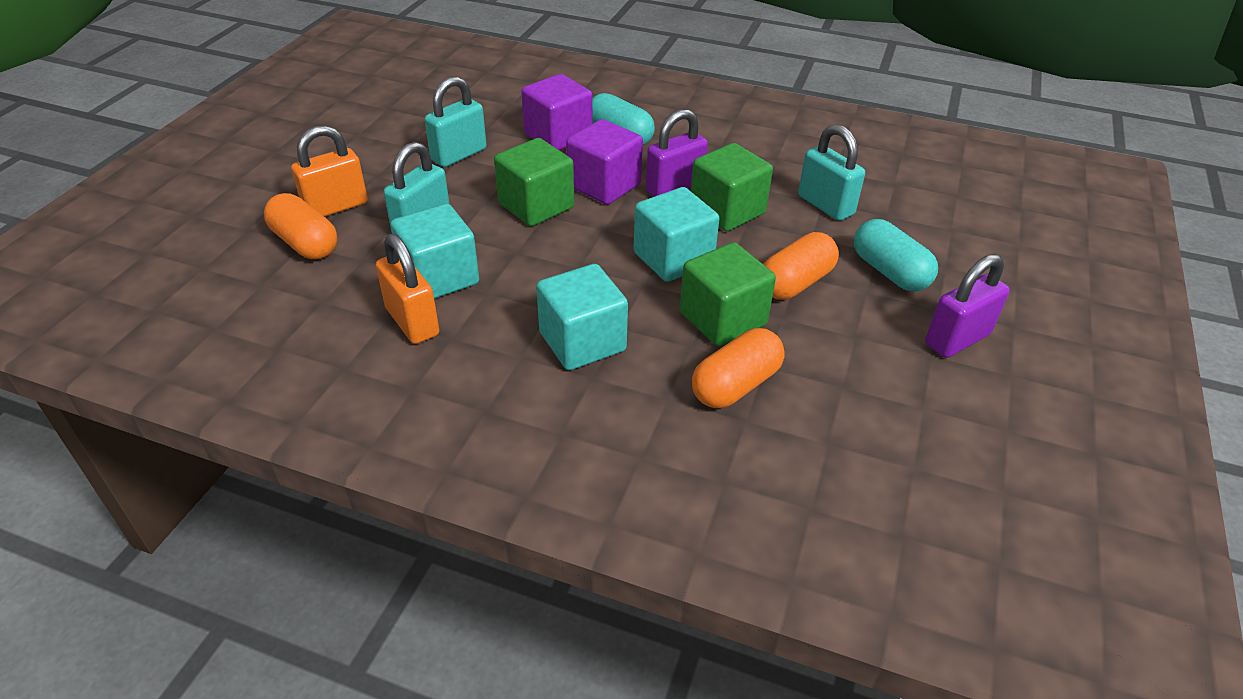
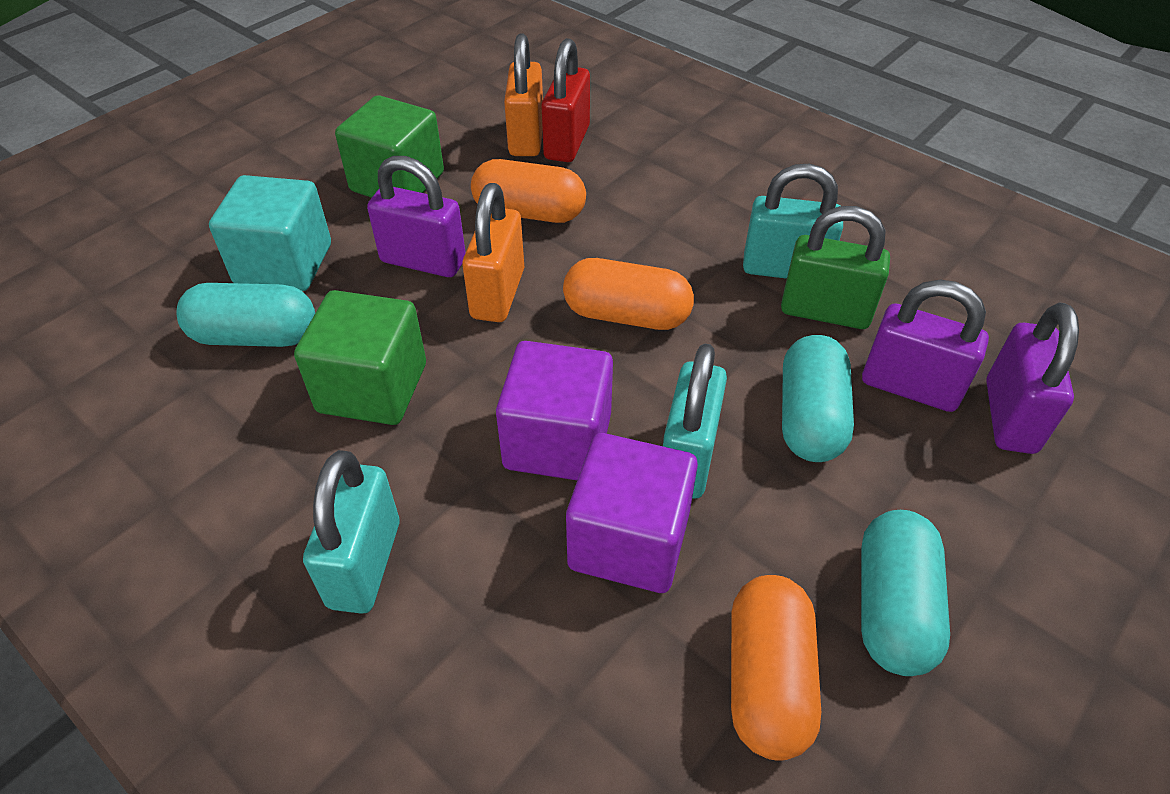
green cube: 3 -> 2
green padlock: 0 -> 1
purple padlock: 2 -> 3
red padlock: 0 -> 1
turquoise capsule: 2 -> 3
turquoise cube: 3 -> 1

